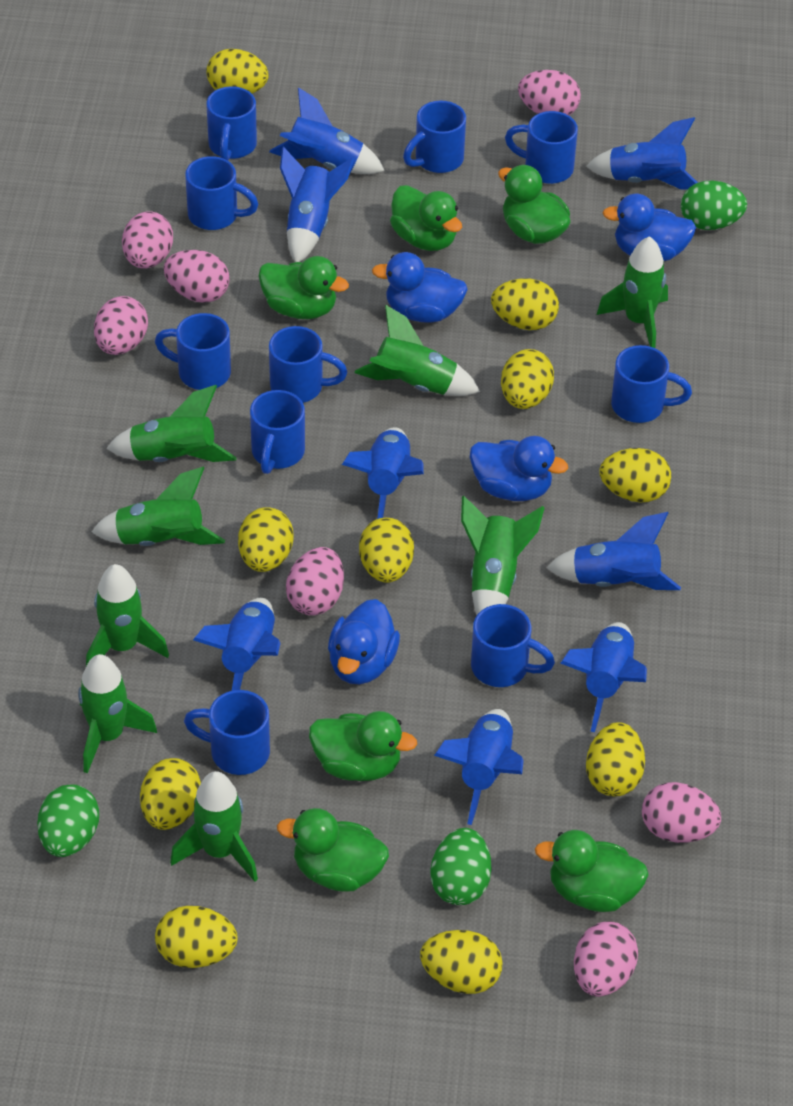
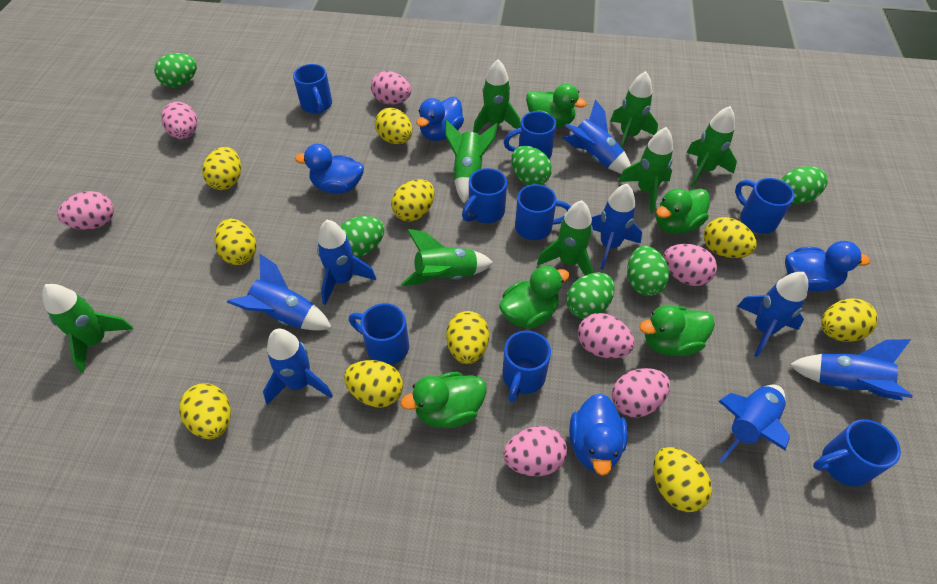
blue mug: 10 -> 8
green duck: 6 -> 5
green egg: 3 -> 6

